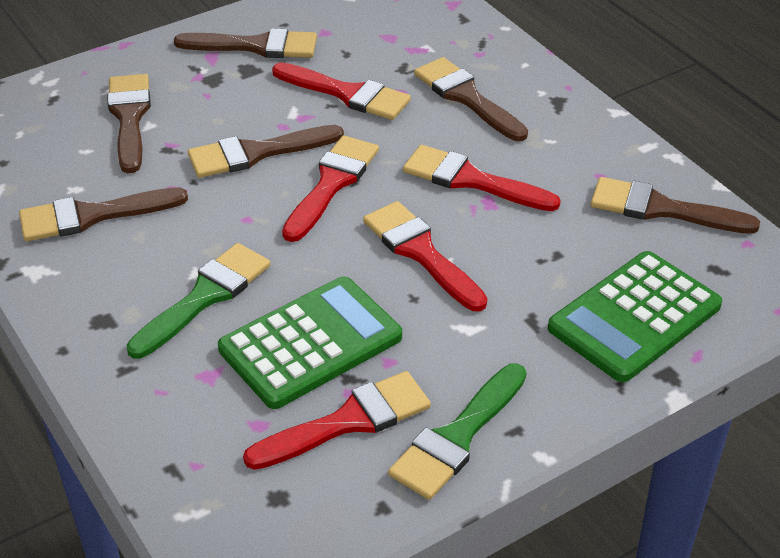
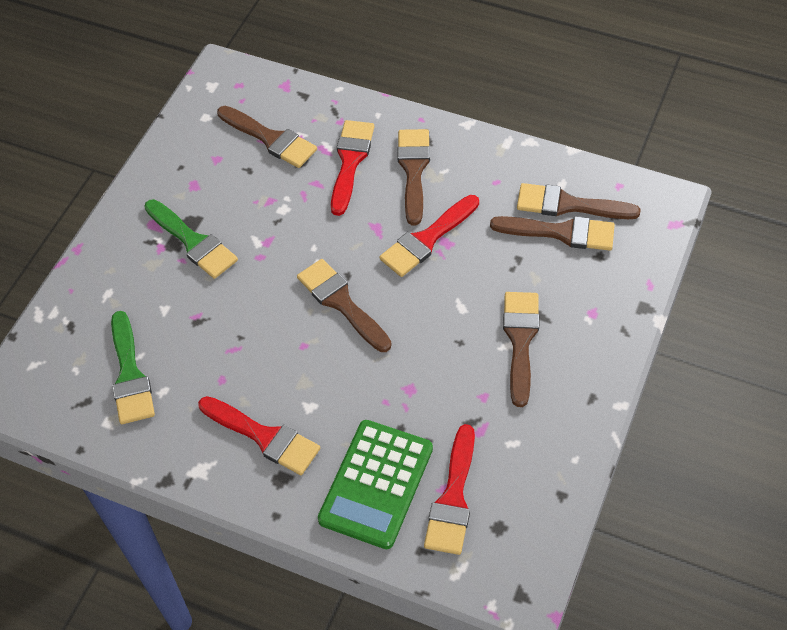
green calculator: 2 -> 1
red brush: 5 -> 4

